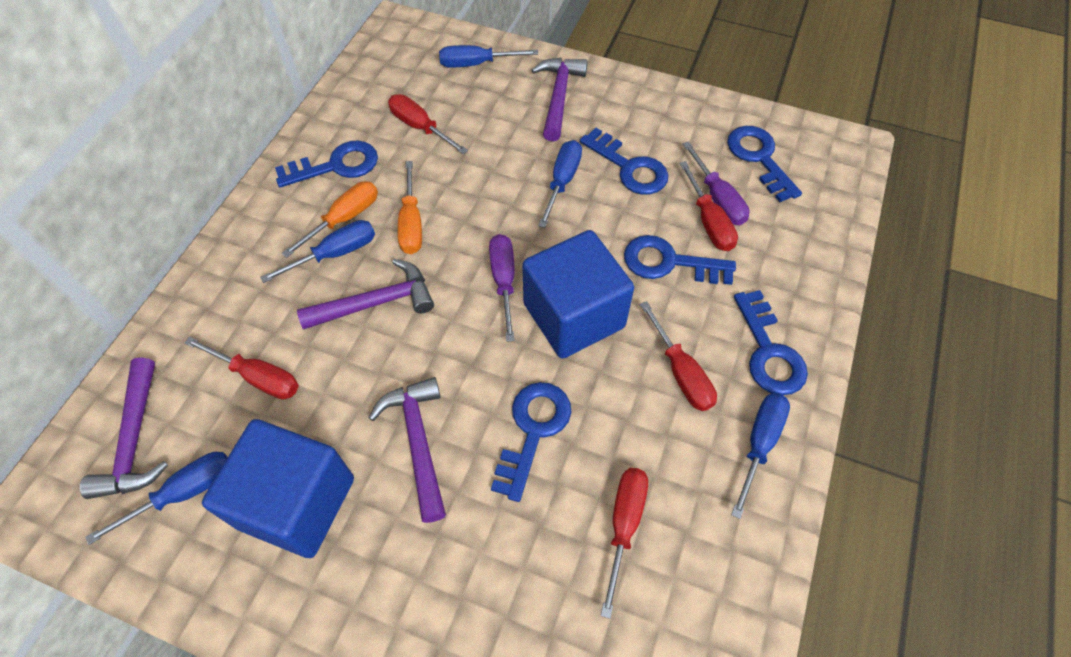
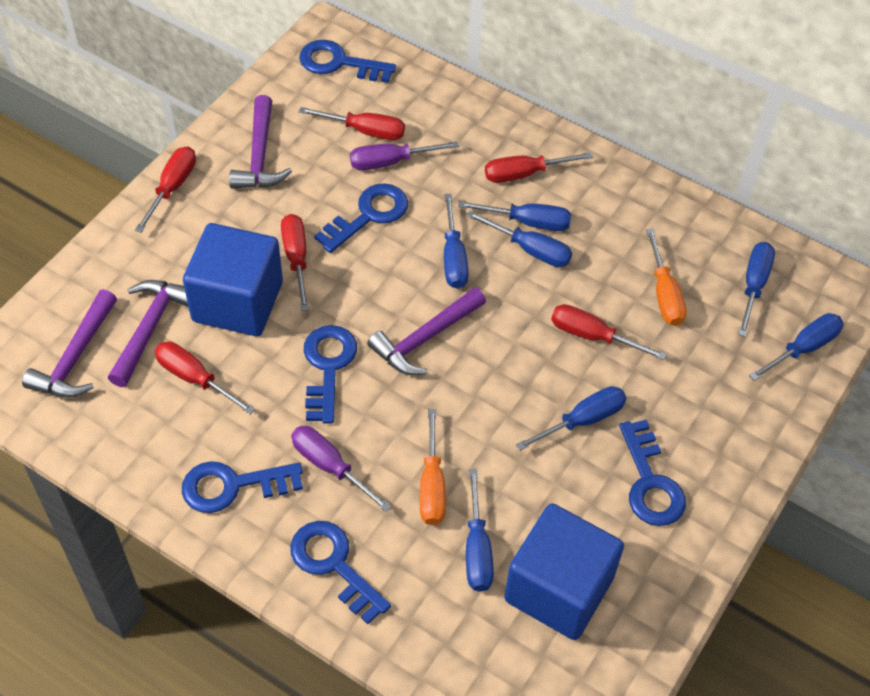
blue screwdriver: 5 -> 7
red screwdriver: 5 -> 6

